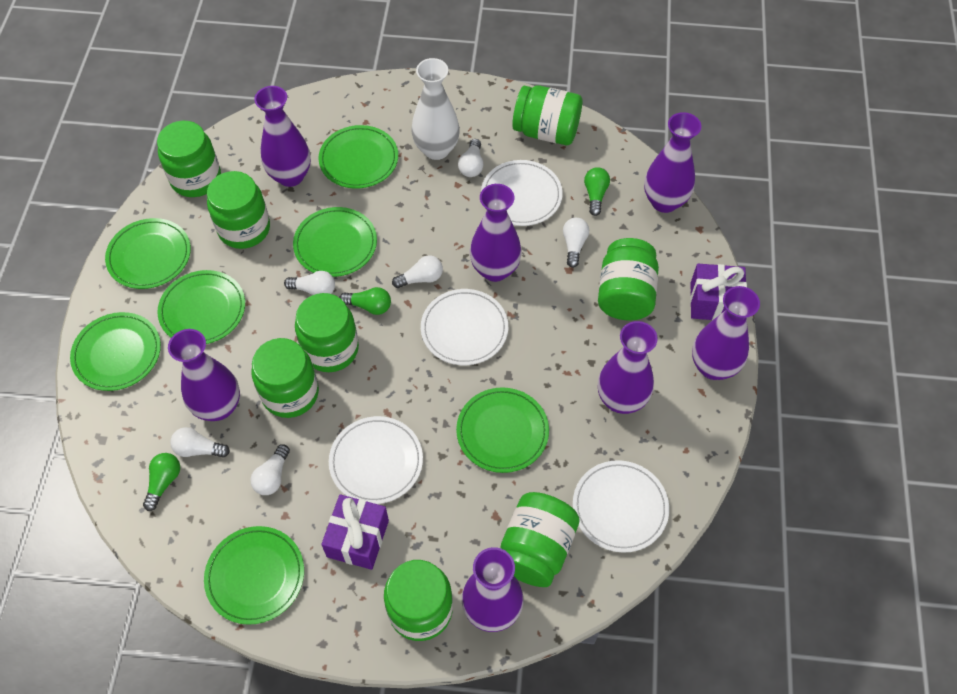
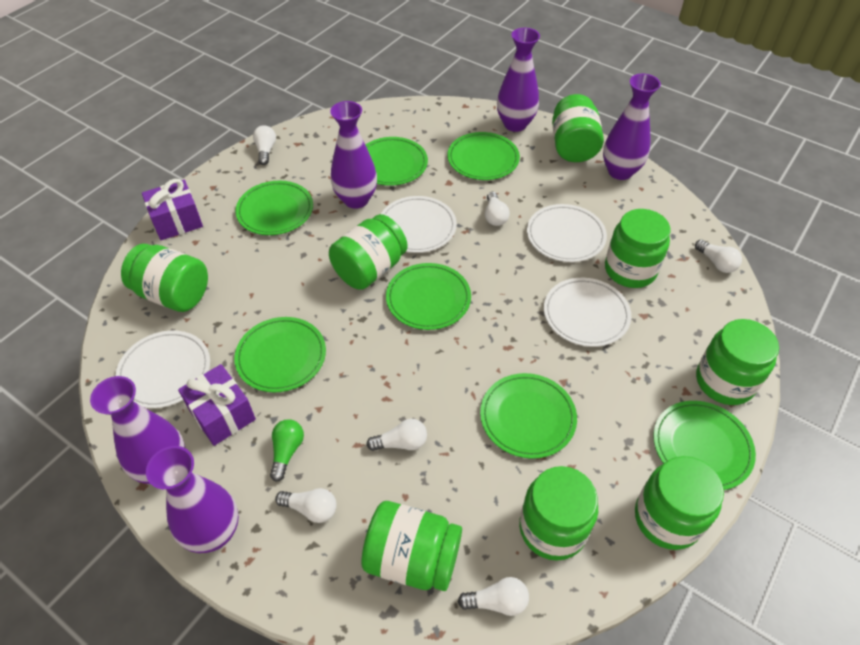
green light bulb: 3 -> 1
purple vase: 7 -> 5
white vase: 1 -> 0

